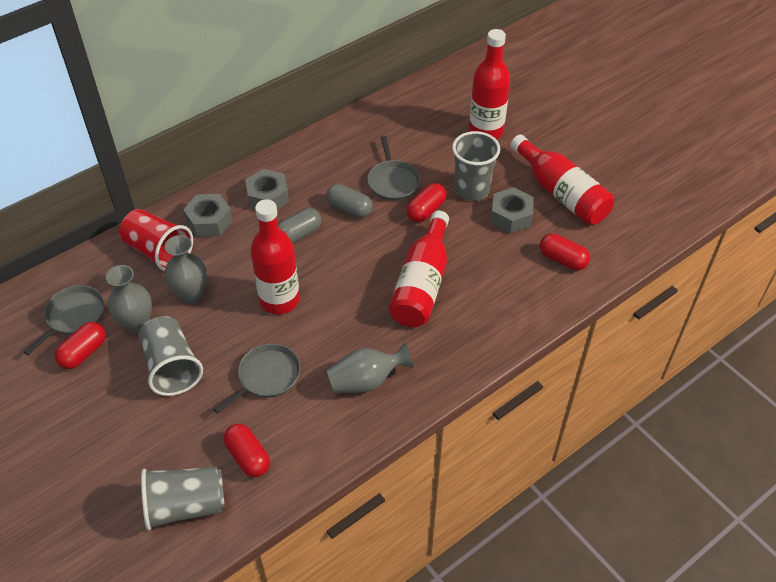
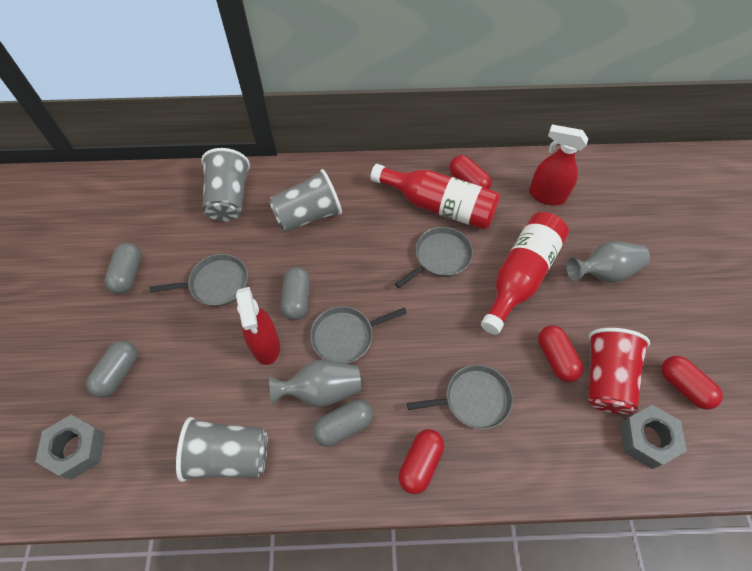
grey capsule: 2 -> 4
grey nut: 3 -> 2
grey pan: 3 -> 4
grey vase: 3 -> 2
red bottle: 4 -> 2
red spray bottle: 0 -> 2

